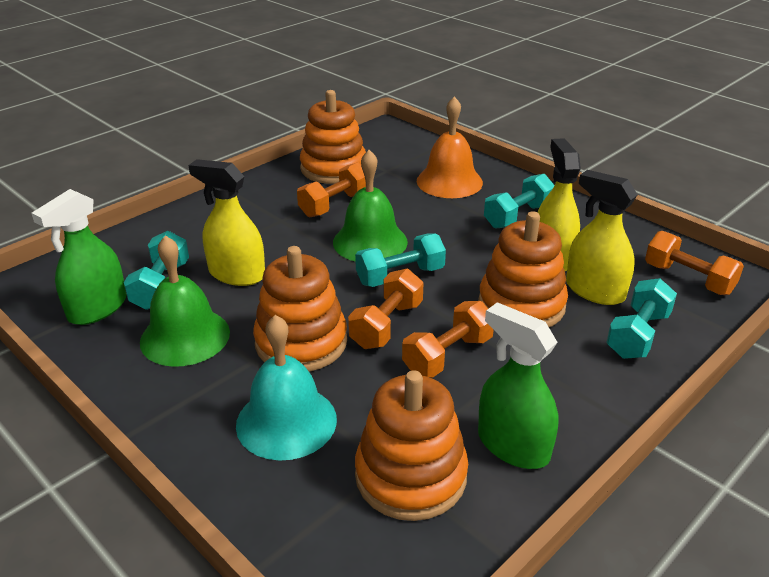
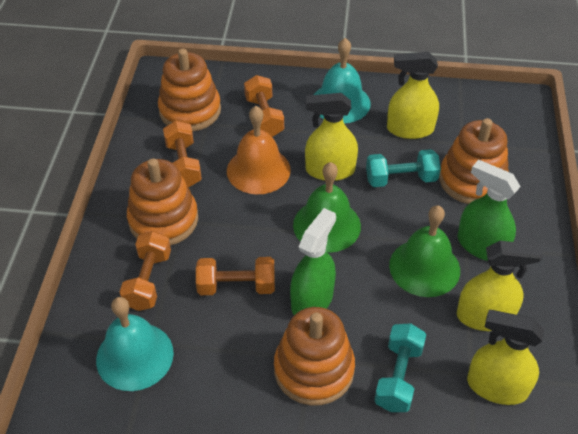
turquoise bell: 1 -> 2
turquoise dumbbell: 4 -> 2
yellow spray bottle: 3 -> 4

